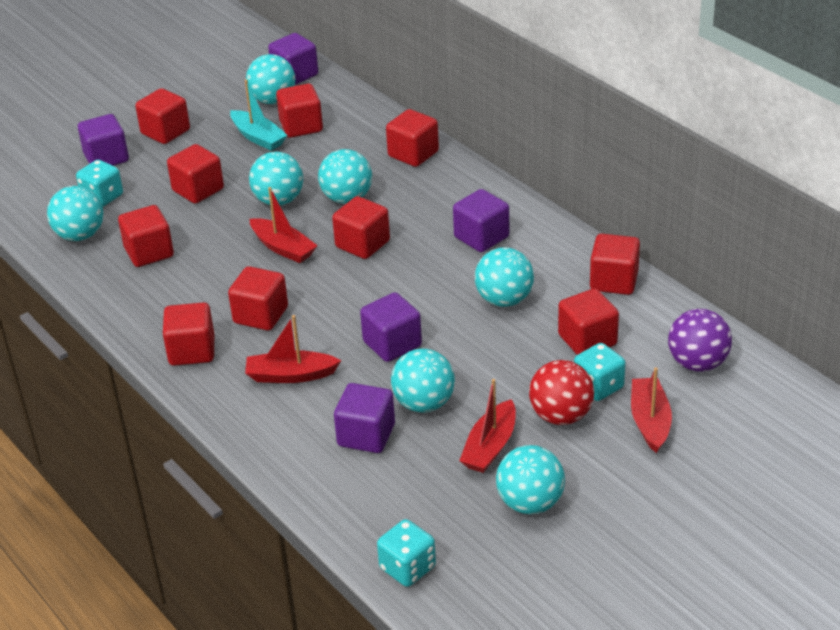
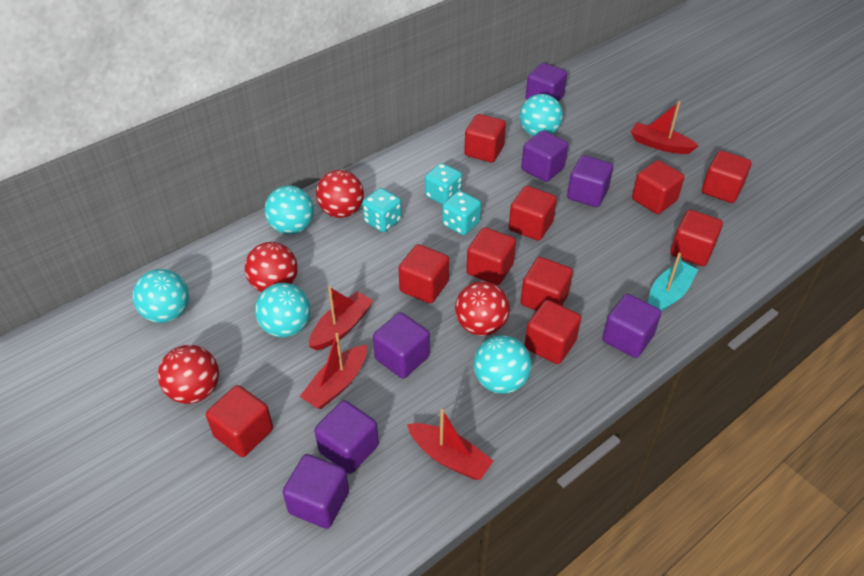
purple ball: 1 -> 0
purple cube: 5 -> 7
red ball: 1 -> 4
turquoise ball: 7 -> 5

